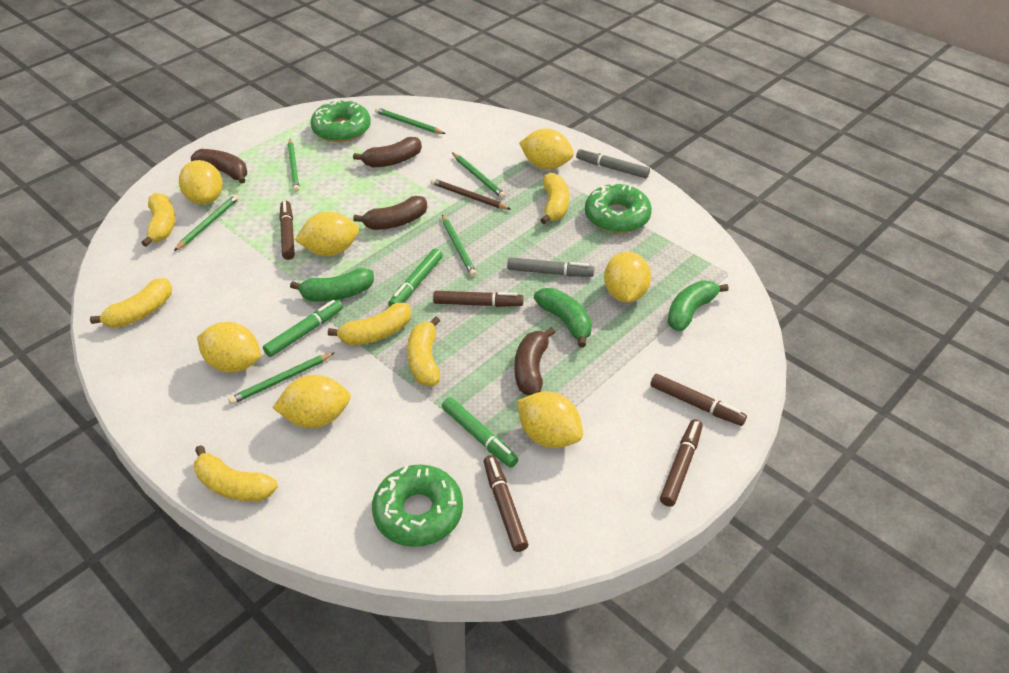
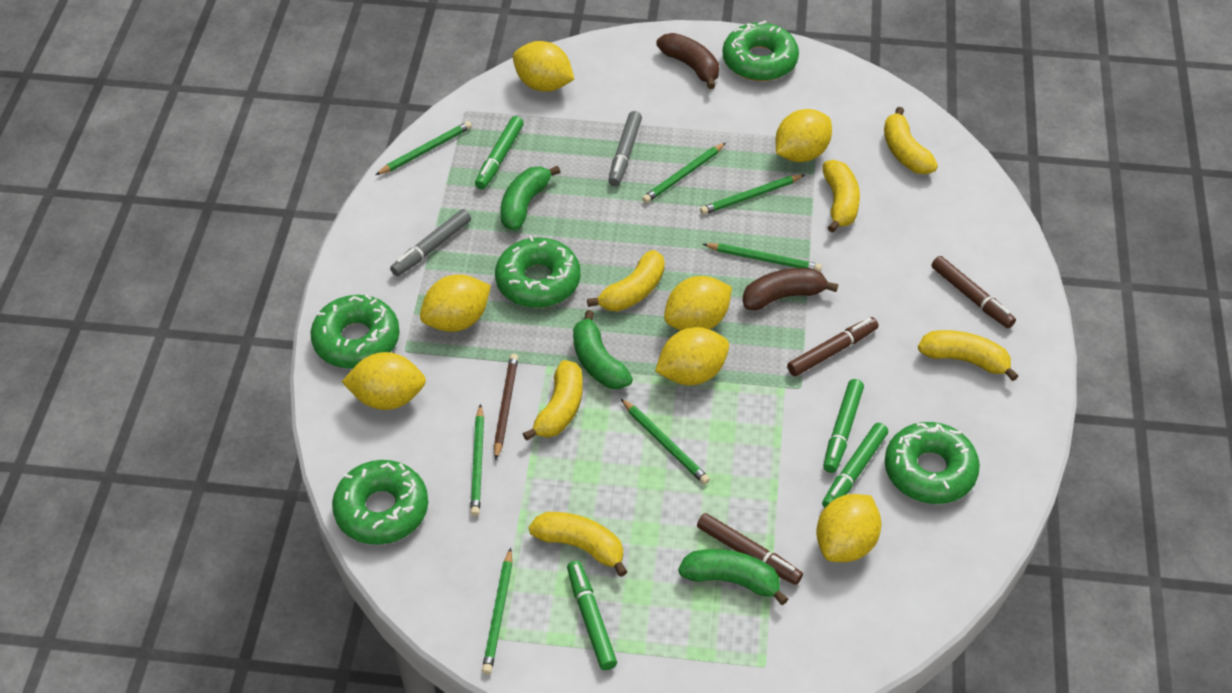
brown banana: 4 -> 2
brown marker: 5 -> 3
green donut: 3 -> 5
green marker: 3 -> 4
green pencil: 6 -> 7

